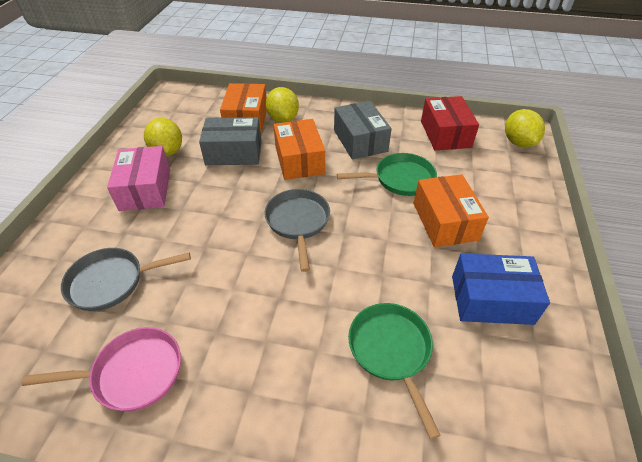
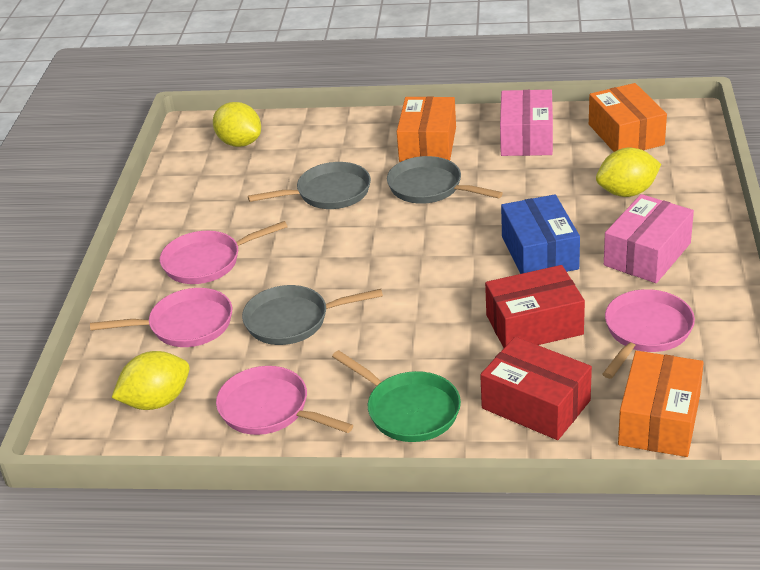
green pan: 2 -> 1
grey box: 2 -> 0
grey pan: 2 -> 3
pink box: 1 -> 2
pink pan: 1 -> 4
red box: 1 -> 2

